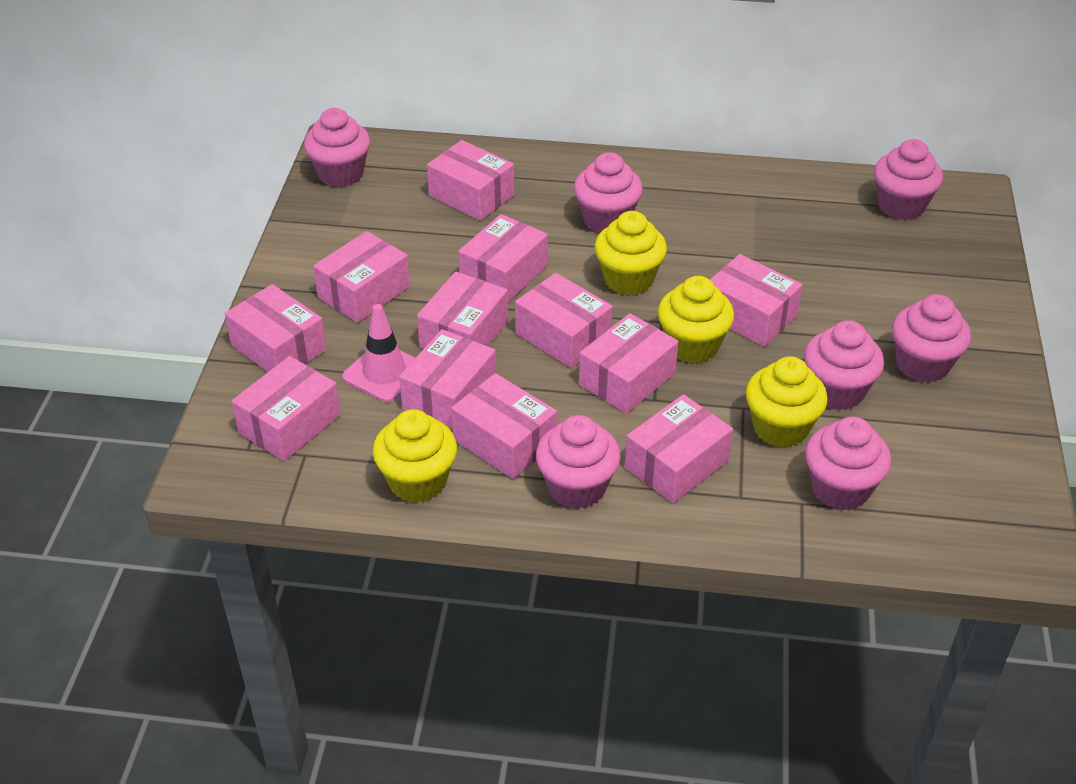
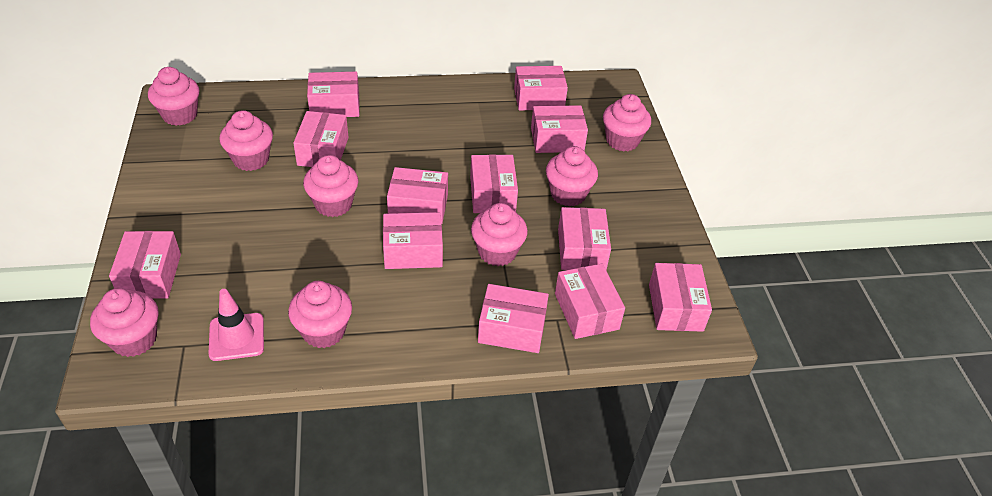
pink cupcake: 7 -> 8
yellow cupcake: 4 -> 0

